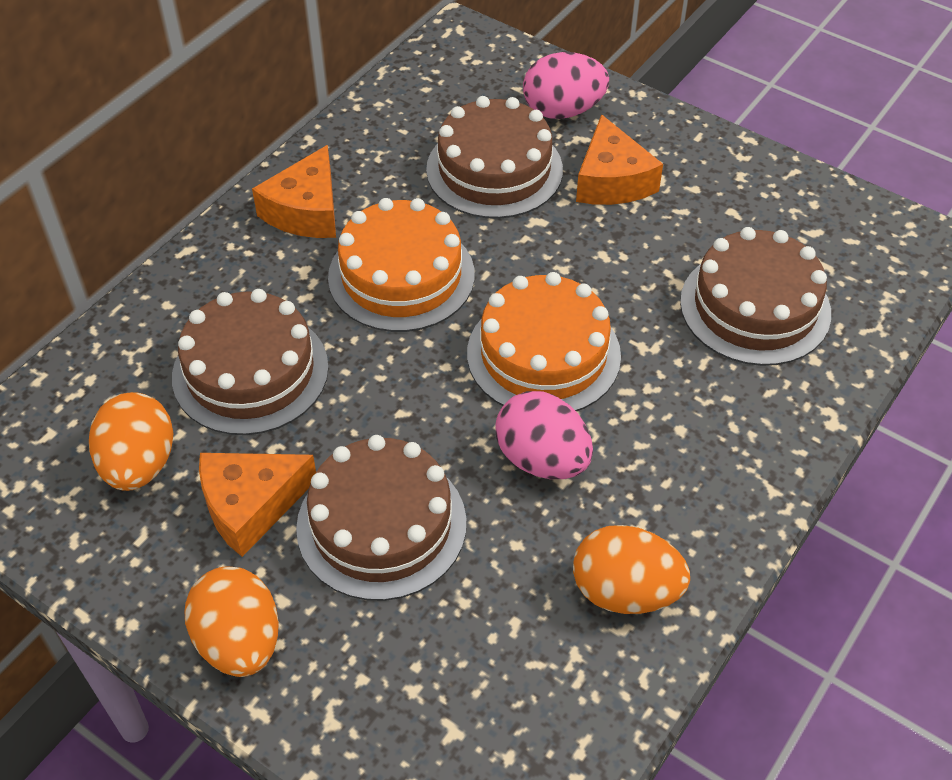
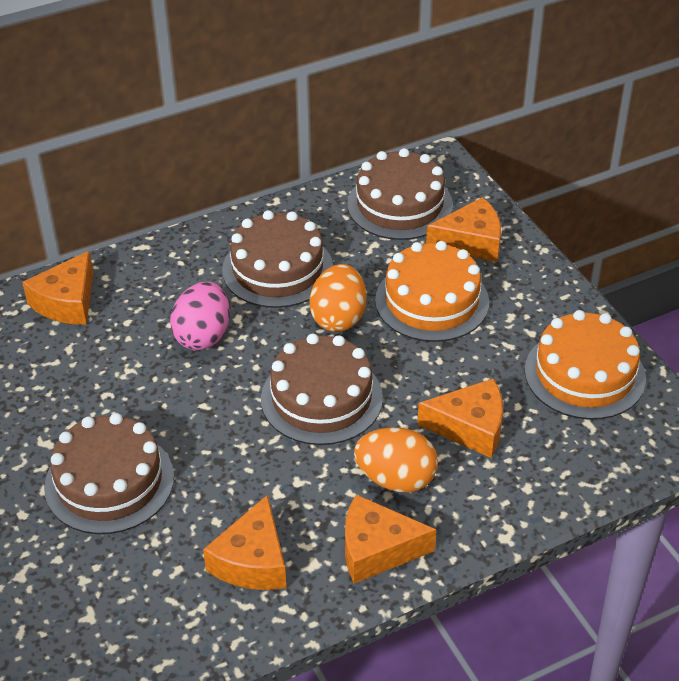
orange cheese: 3 -> 5
orange egg: 3 -> 2
pink egg: 2 -> 1

